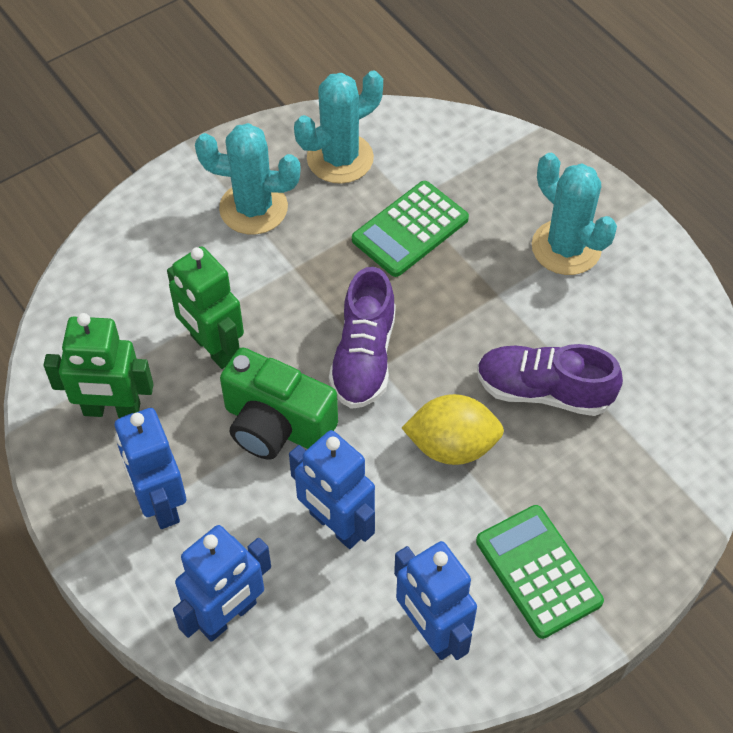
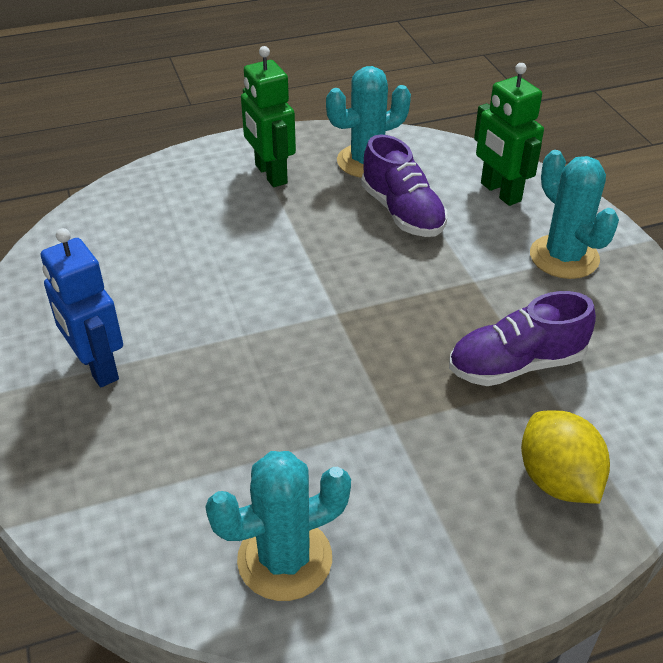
blue robot: 4 -> 1
green calculator: 2 -> 0
green camera: 1 -> 0

